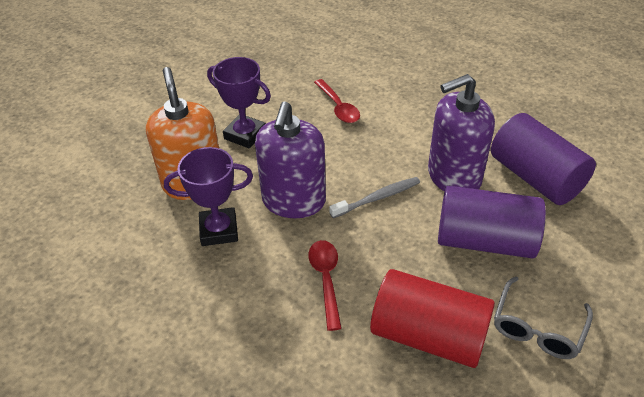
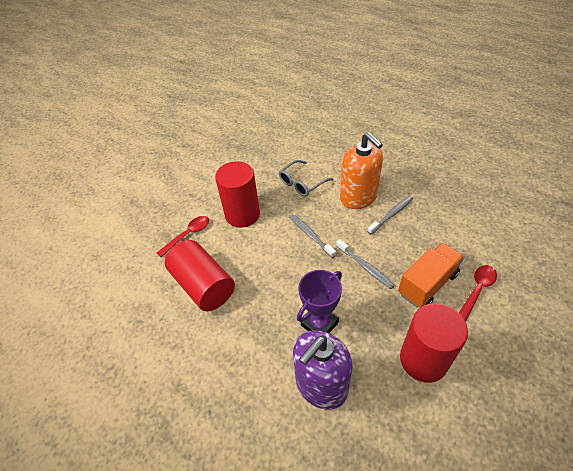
grey toothbrush: 1 -> 3
orange truck: 0 -> 1
purple cylinder: 2 -> 0
purple soap dispenser: 2 -> 1
purple trophy: 2 -> 1
red cylinder: 1 -> 3

